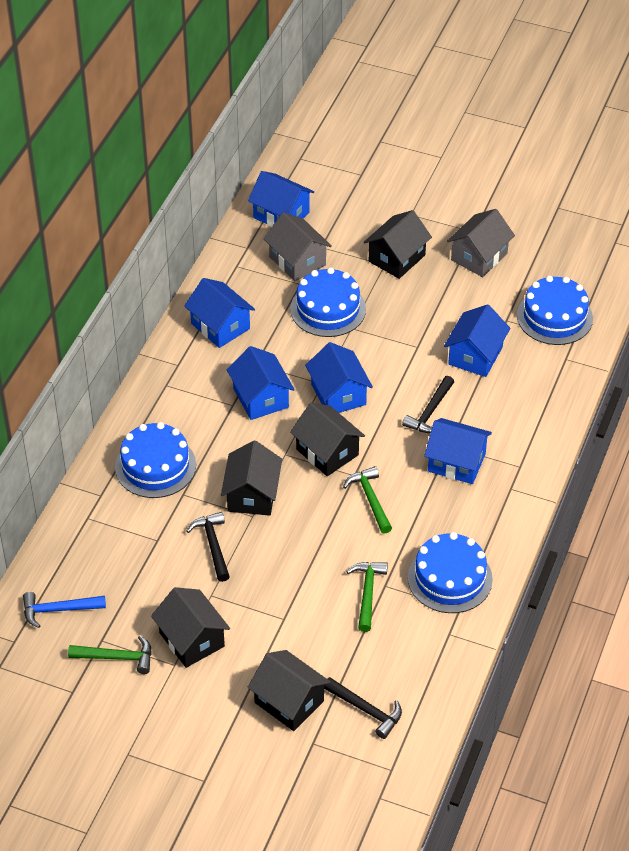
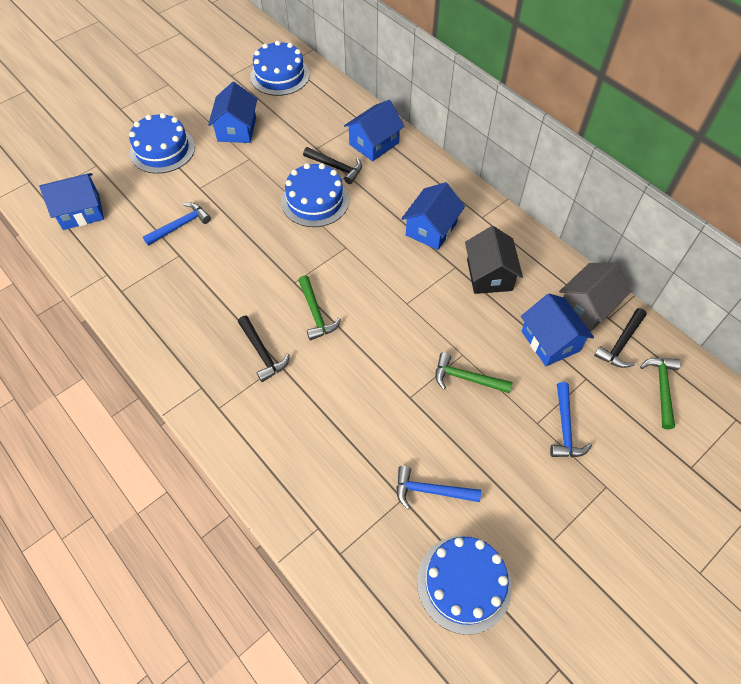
black house: 5 -> 1
blue hammer: 1 -> 3
blue house: 6 -> 5
grey house: 2 -> 1

